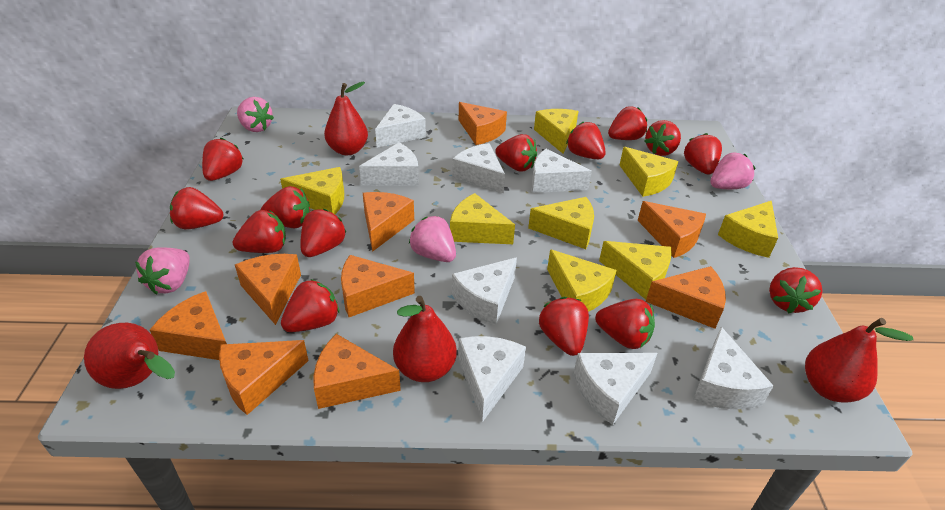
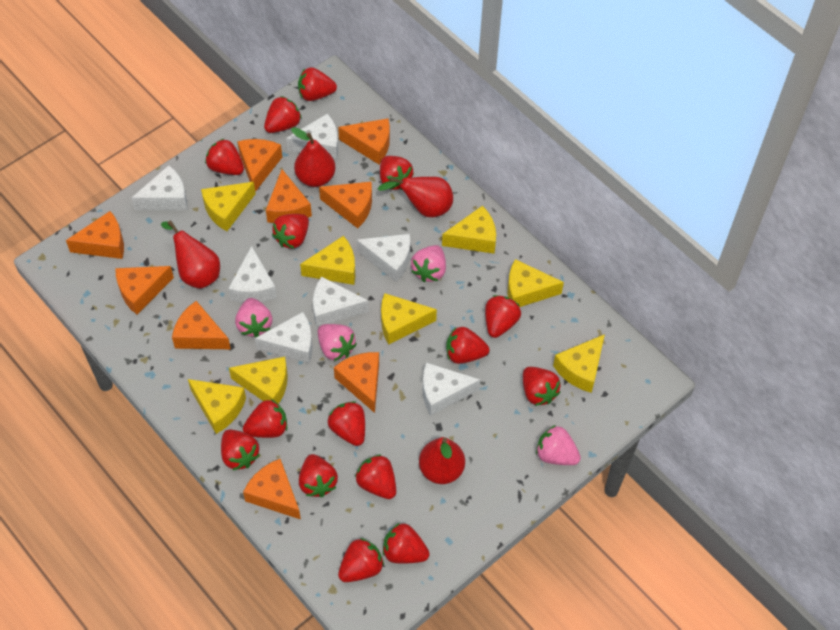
red strawberry: 14 -> 15
white cheese: 8 -> 7

